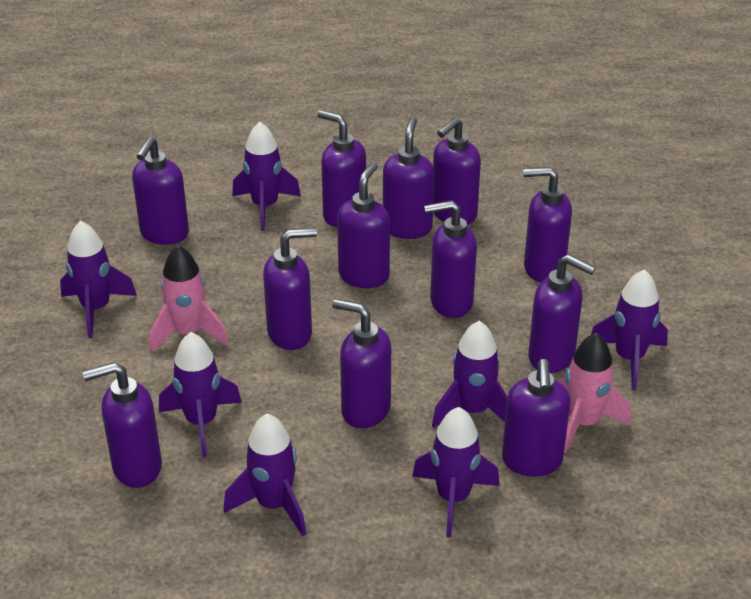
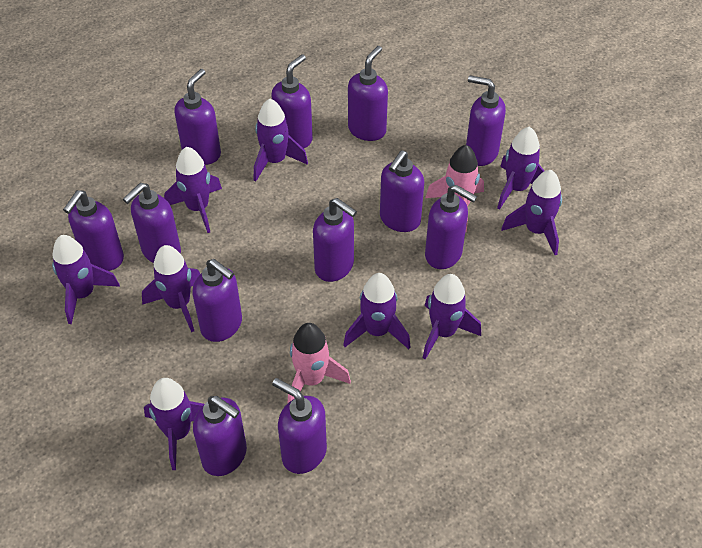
purple rocket: 7 -> 9

